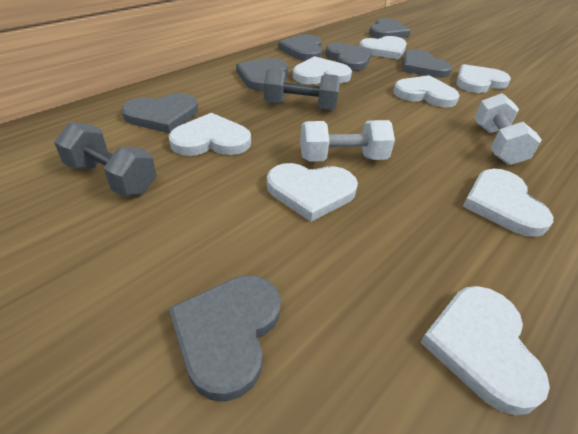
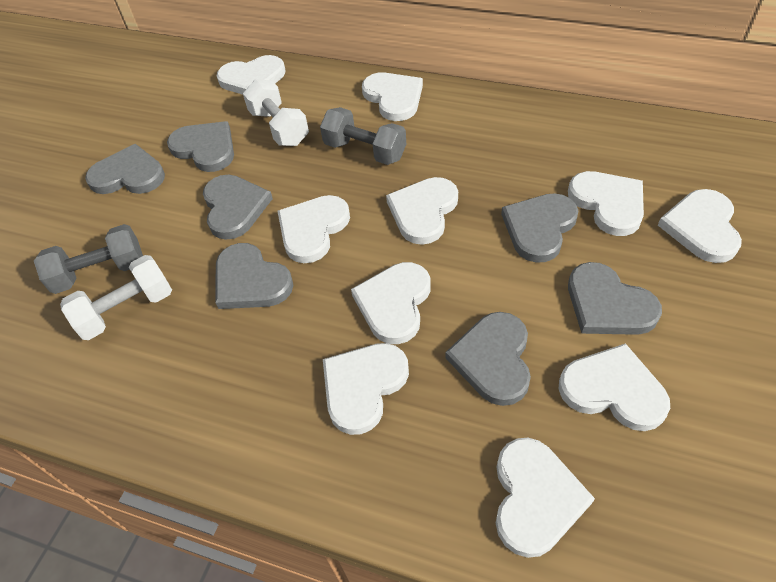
white heart: 8 -> 10

